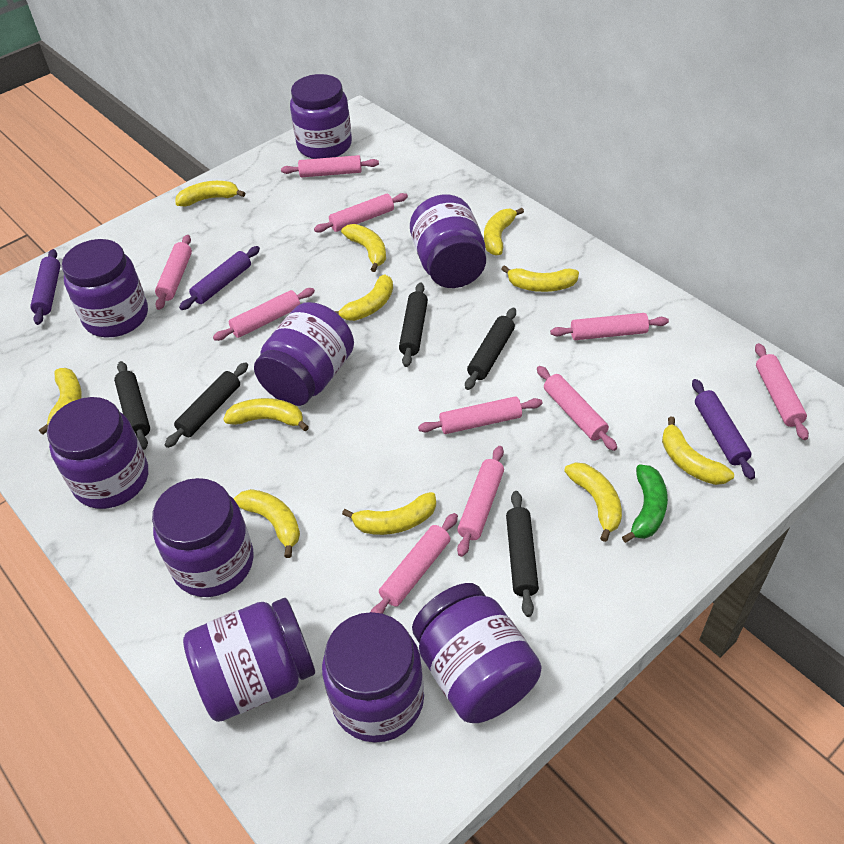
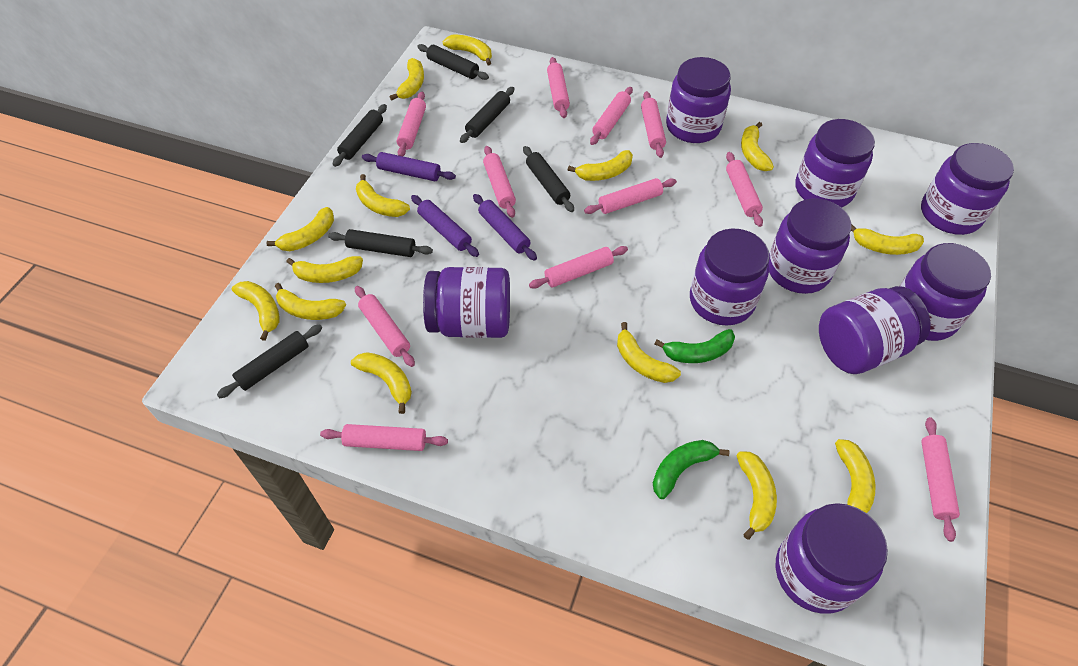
black rolling pin: 5 -> 6
green banana: 1 -> 2
pink rolling pin: 10 -> 11
yellow banana: 11 -> 14

